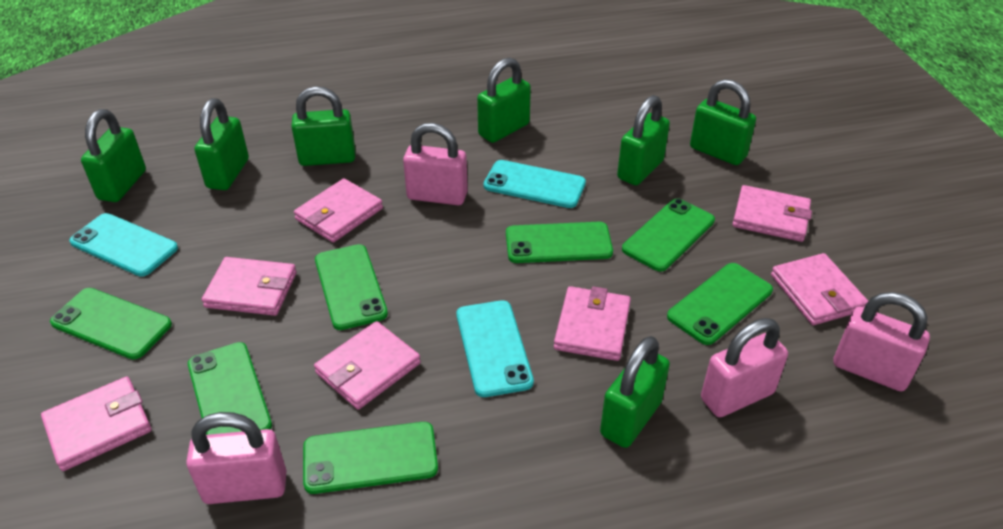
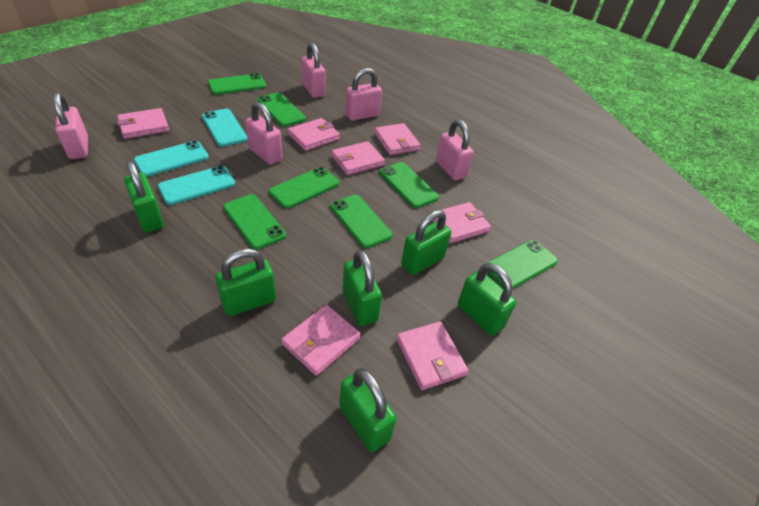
green padlock: 7 -> 6
pink padlock: 4 -> 5

